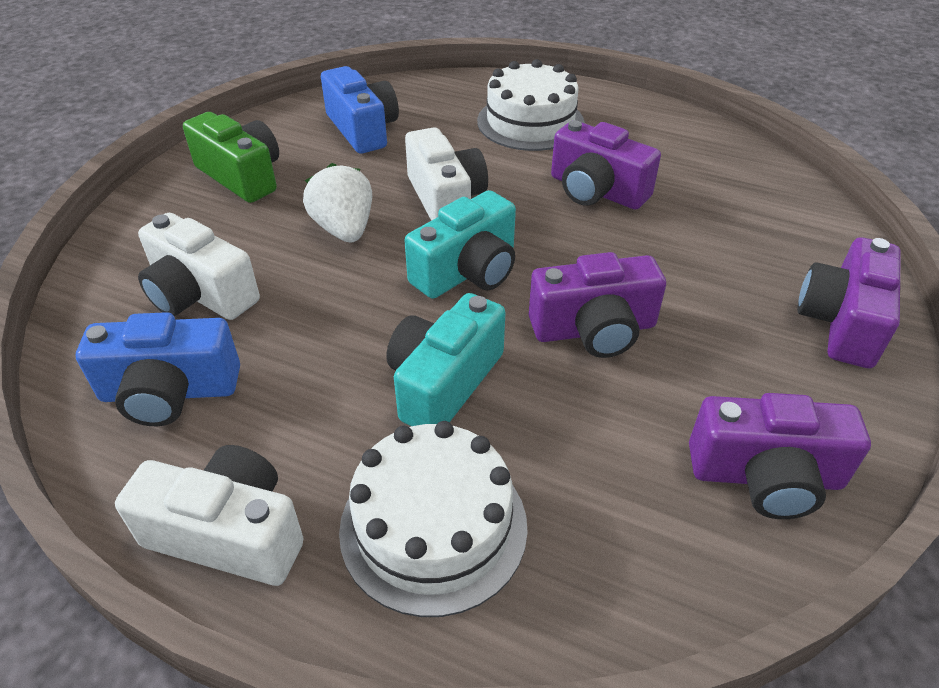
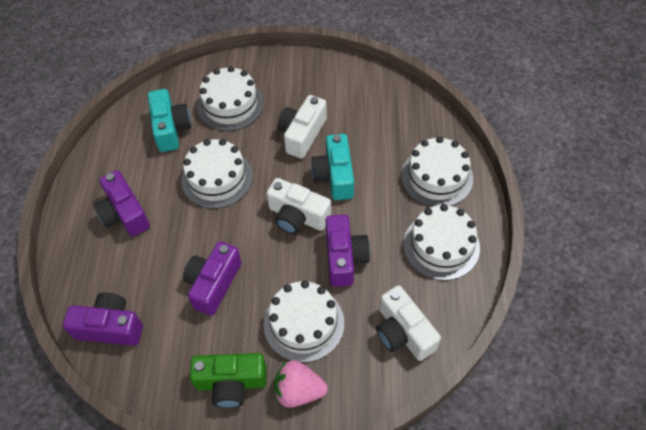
blue camera: 2 -> 0
pink strawberry: 0 -> 1
white cake: 2 -> 5
white strawberry: 1 -> 0

